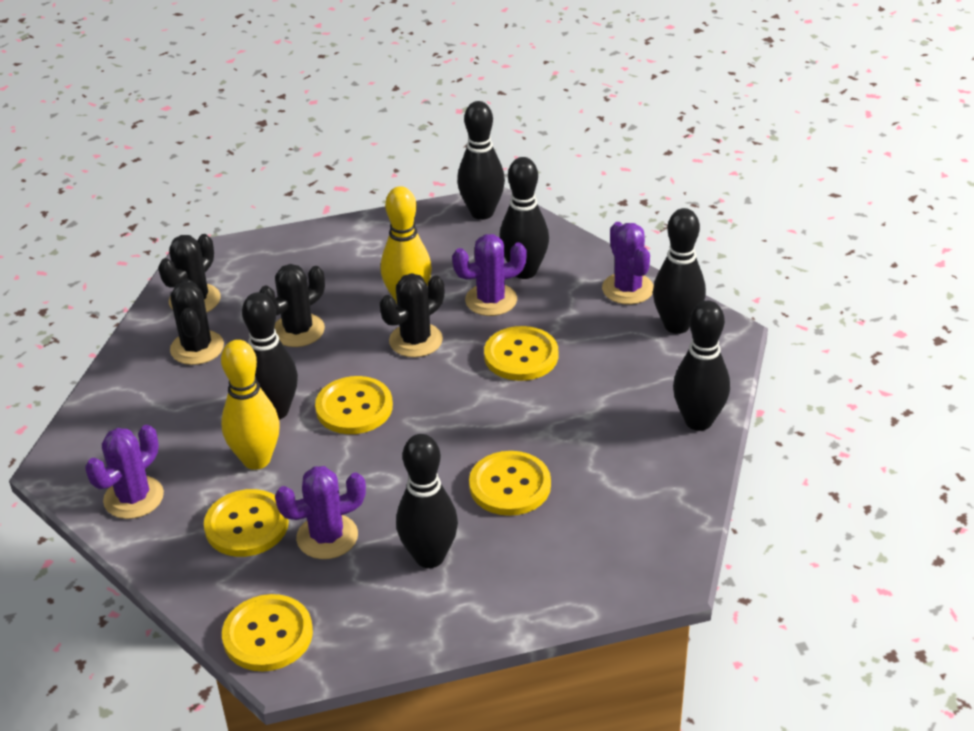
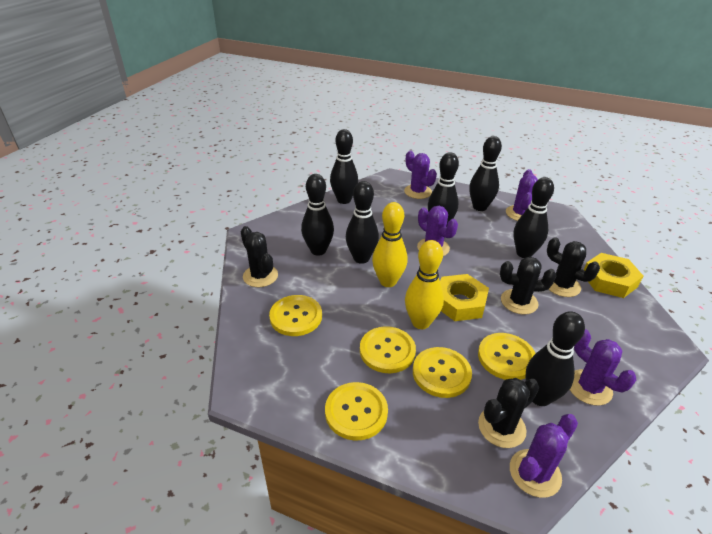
black bowling pin: 6 -> 7
purple cactus: 4 -> 5
yellow nut: 0 -> 2

